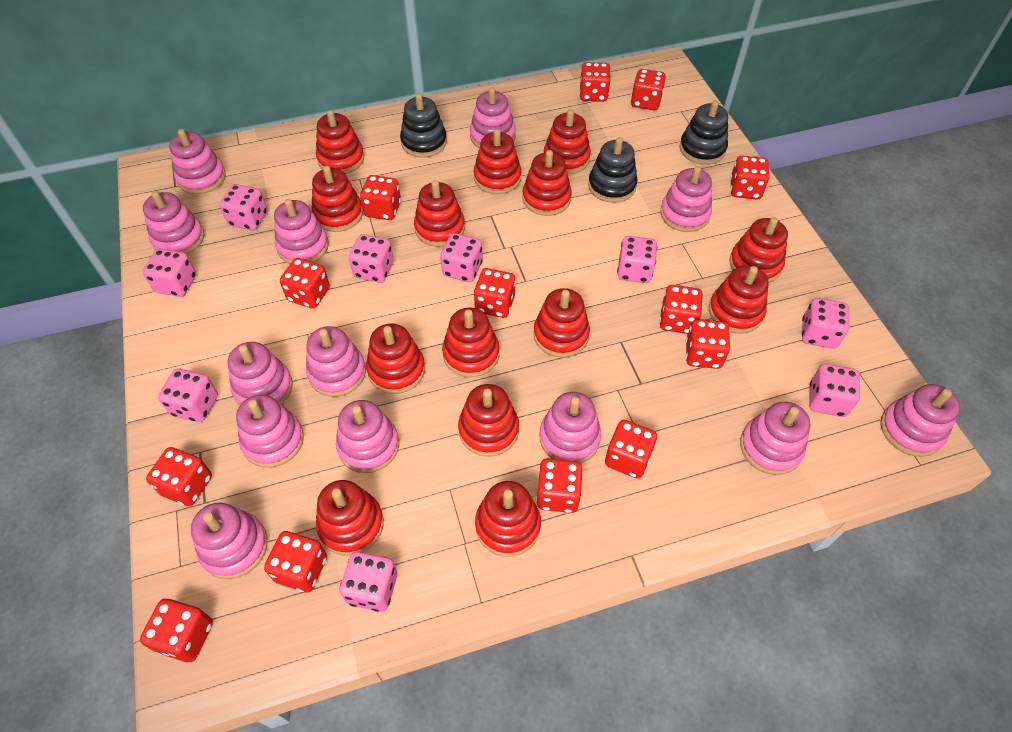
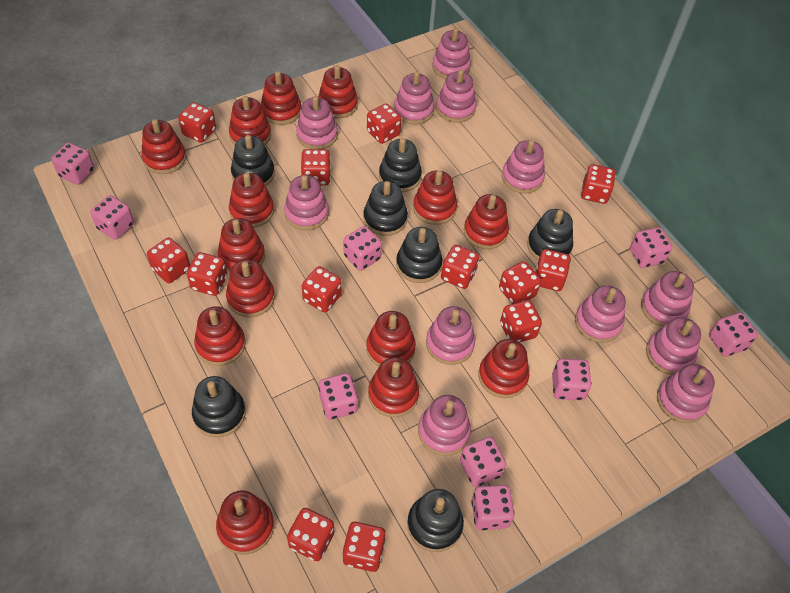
black stacking toy: 3 -> 7
pink stacking toy: 13 -> 12

